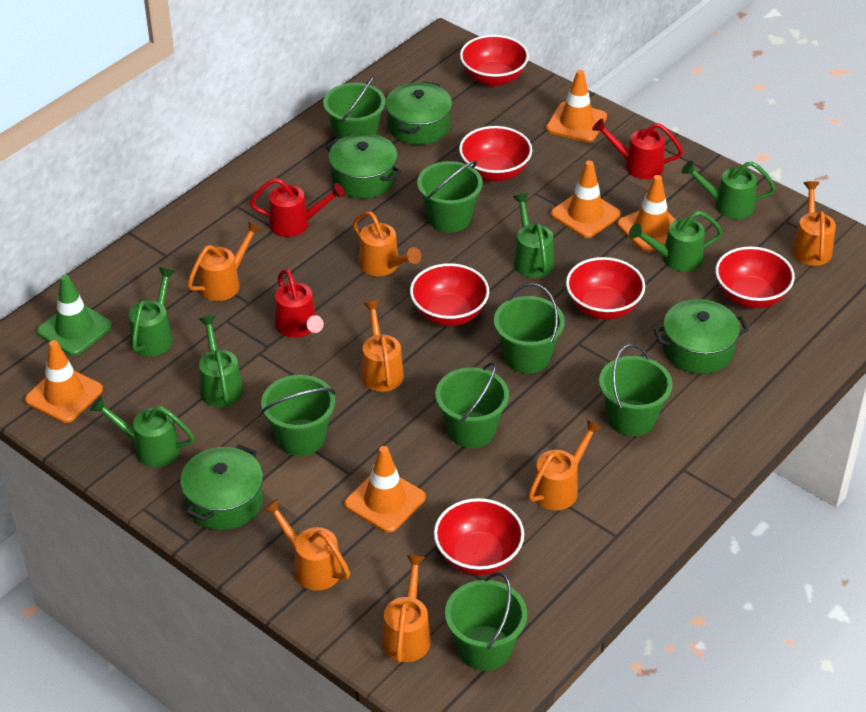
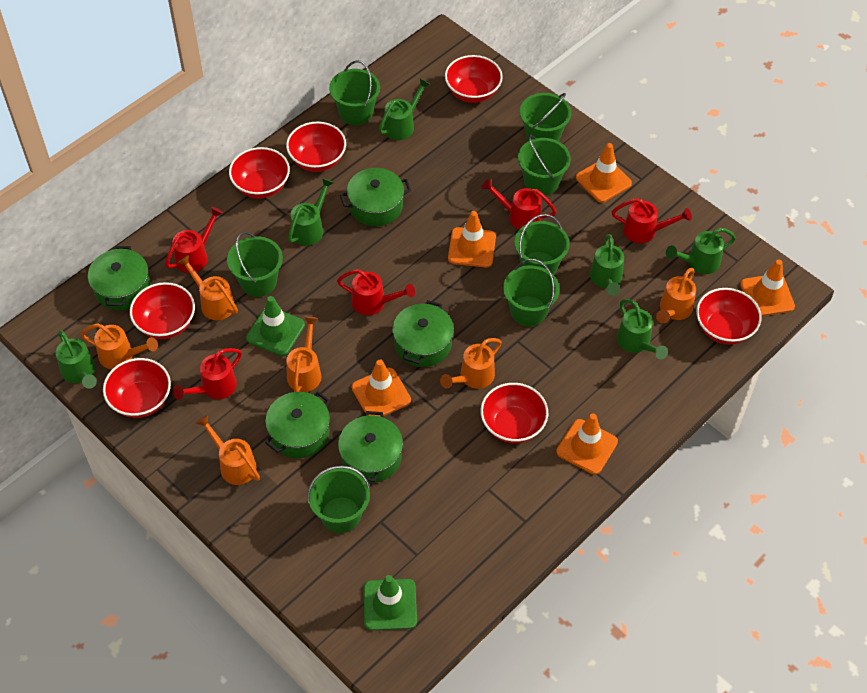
green pot: 4 -> 5
green traffic cone: 1 -> 2
orange watering can: 7 -> 6
red bowl: 6 -> 7
red watering can: 3 -> 5

